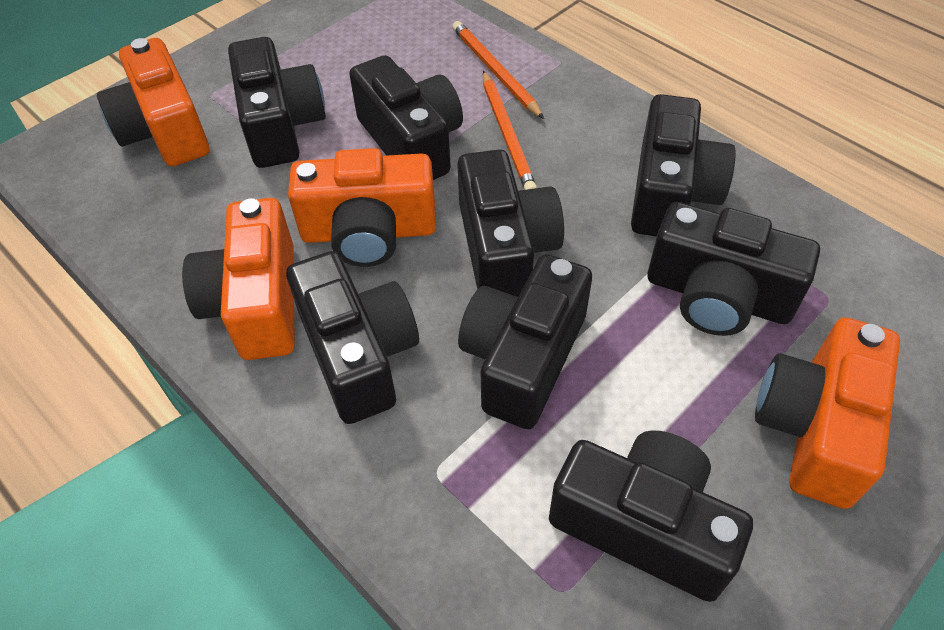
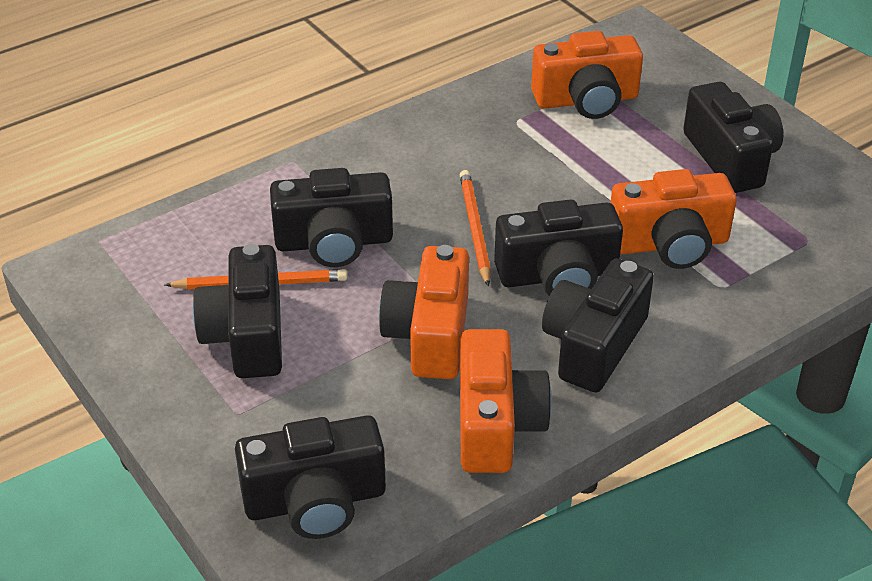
black camera: 8 -> 6

